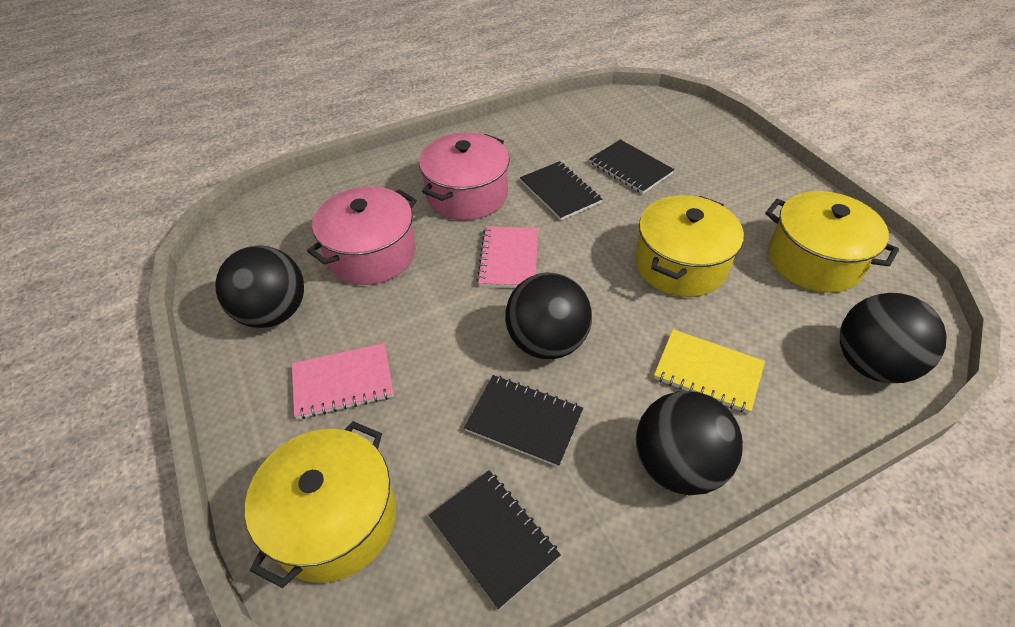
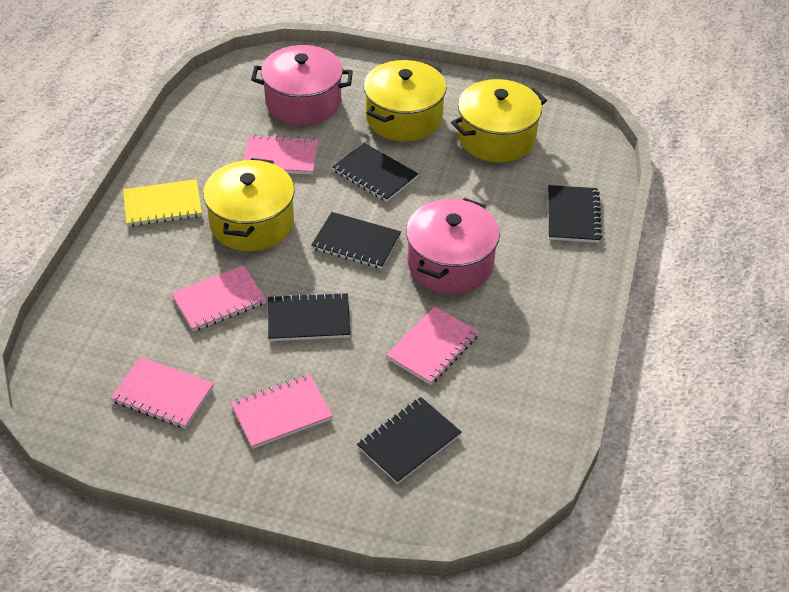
black ball: 4 -> 0
black notebook: 4 -> 5
pink notebook: 2 -> 5

